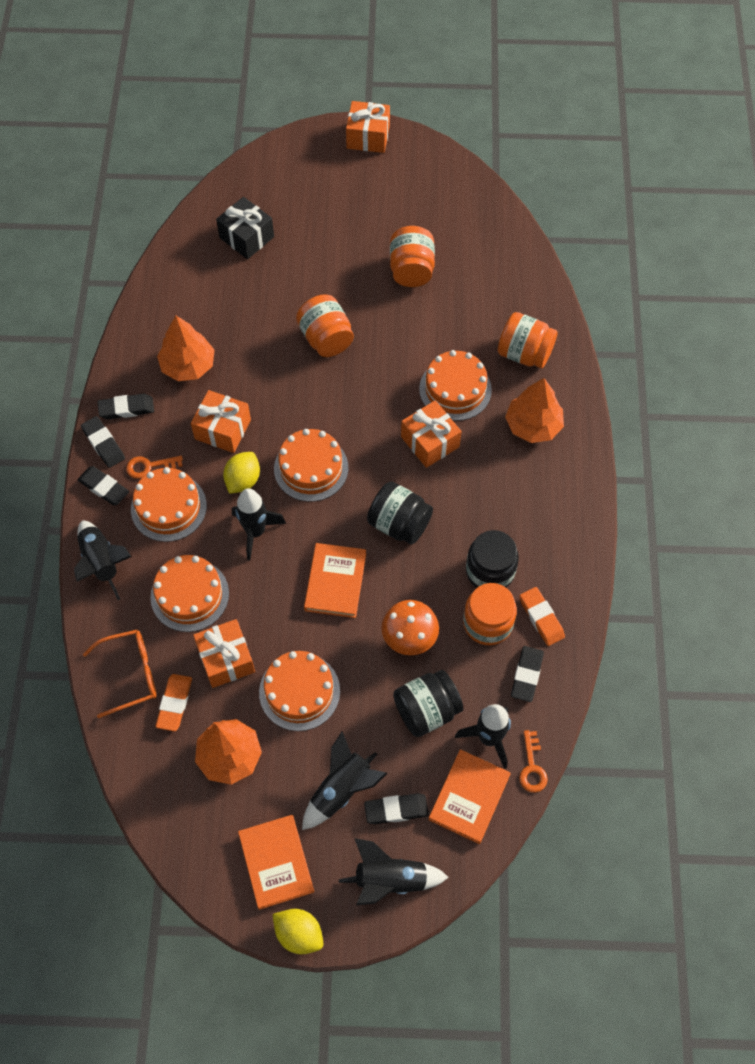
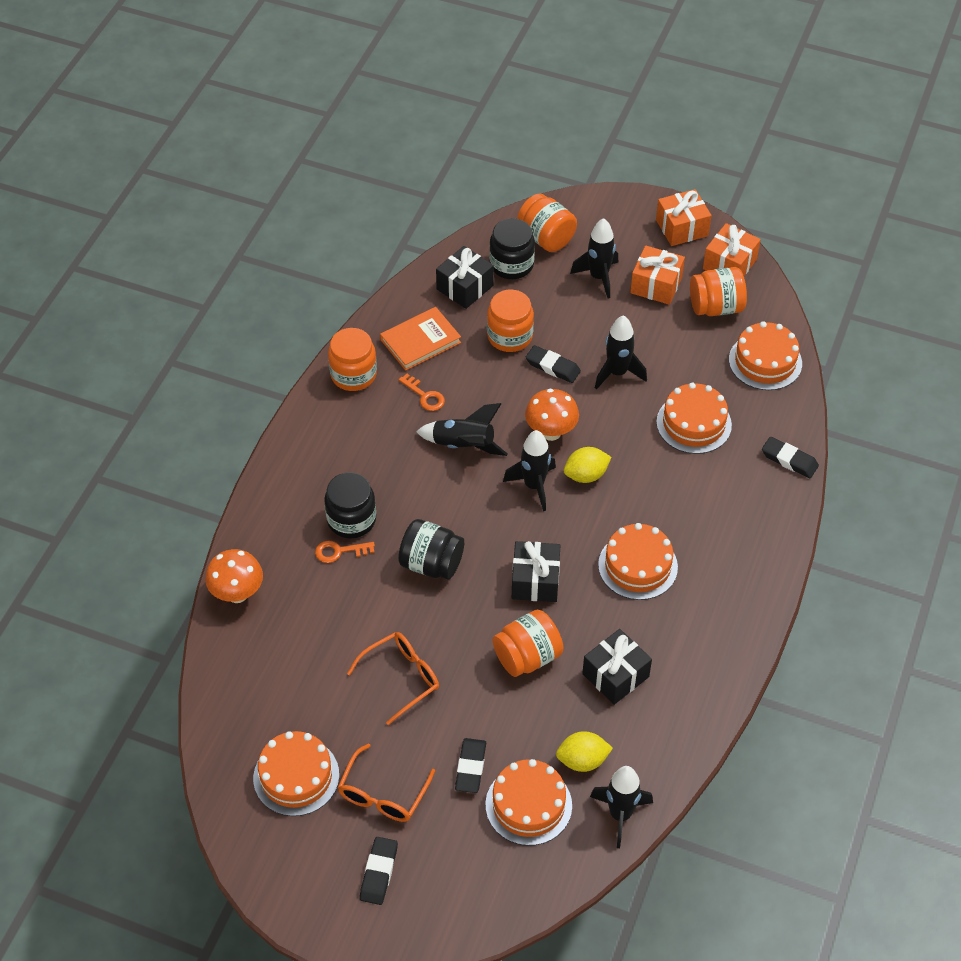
black eraser: 5 -> 4
black gift: 1 -> 3
orange book: 3 -> 1
orange eraser: 2 -> 0
orange gift: 4 -> 3
orange glasses: 1 -> 2
orange jar: 4 -> 5
orange mushroom: 1 -> 2
orange tree: 3 -> 0

